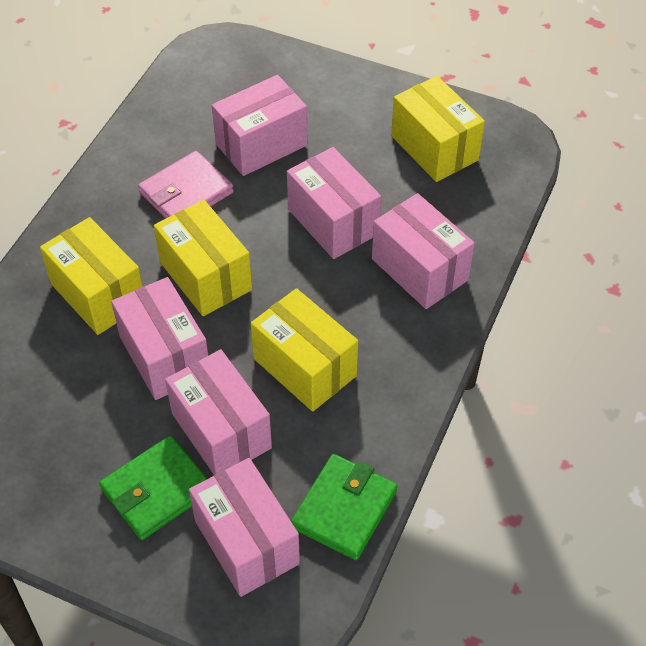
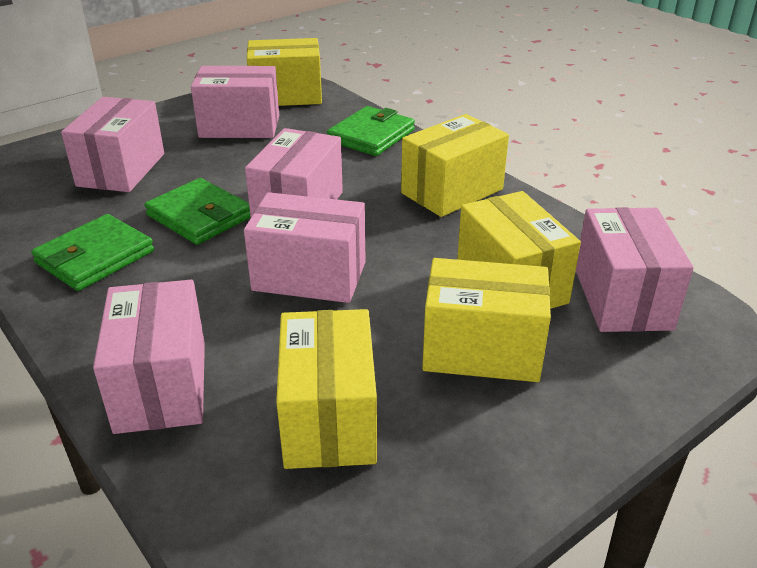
green wallet: 2 -> 3
pink wallet: 1 -> 0
yellow box: 4 -> 5

